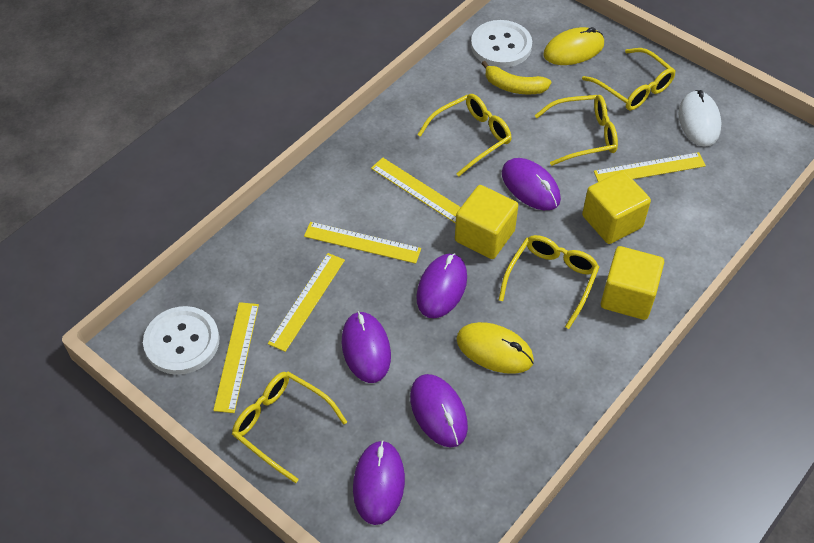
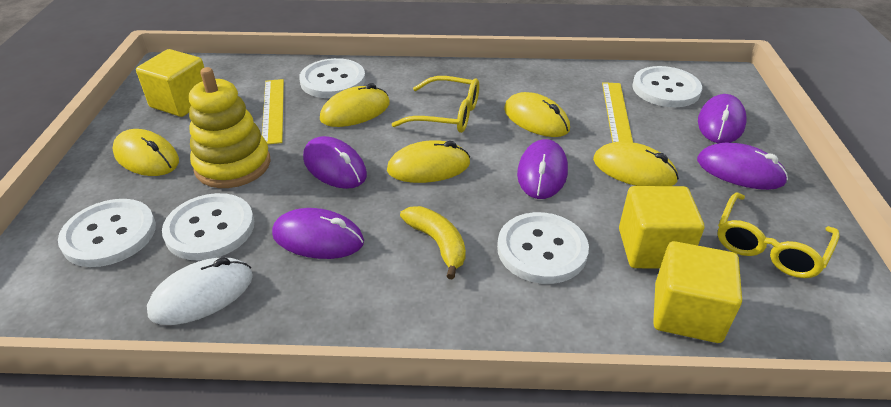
white button: 2 -> 5
yellow glasses: 5 -> 2
yellow mouse: 2 -> 5
yellow ruler: 5 -> 2
yellow stacking toy: 0 -> 1

